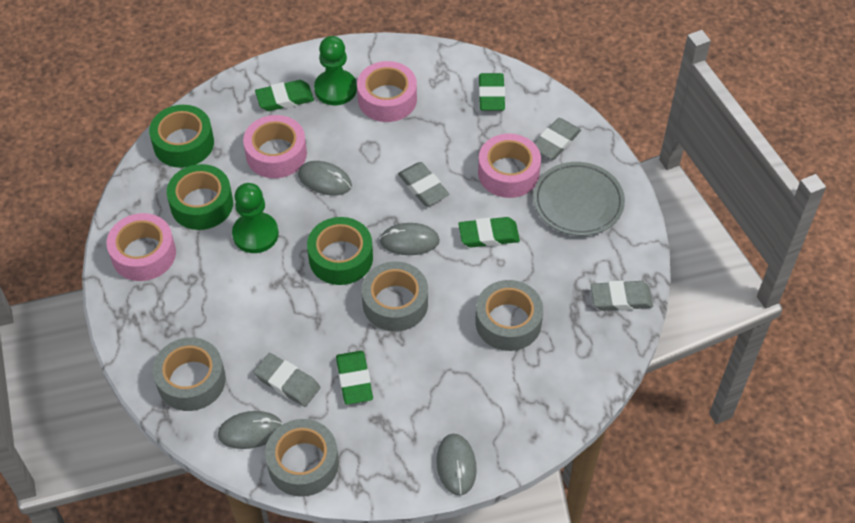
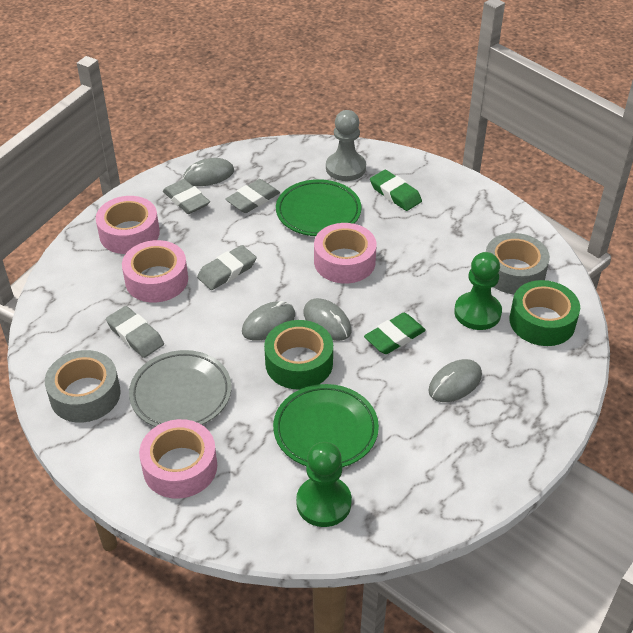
green eraser: 4 -> 2
green plate: 0 -> 2
green tape: 3 -> 2
grey pawn: 0 -> 1
grey tape: 4 -> 2

